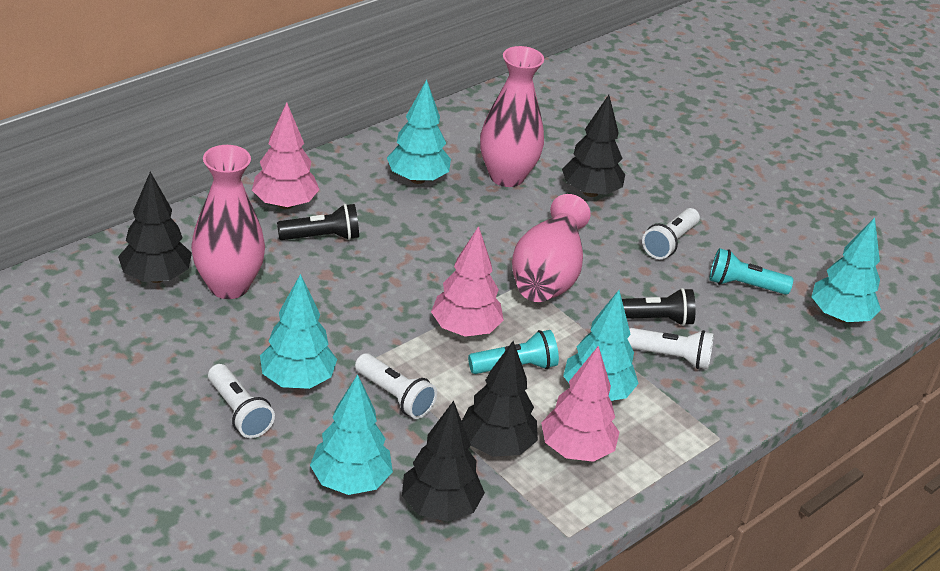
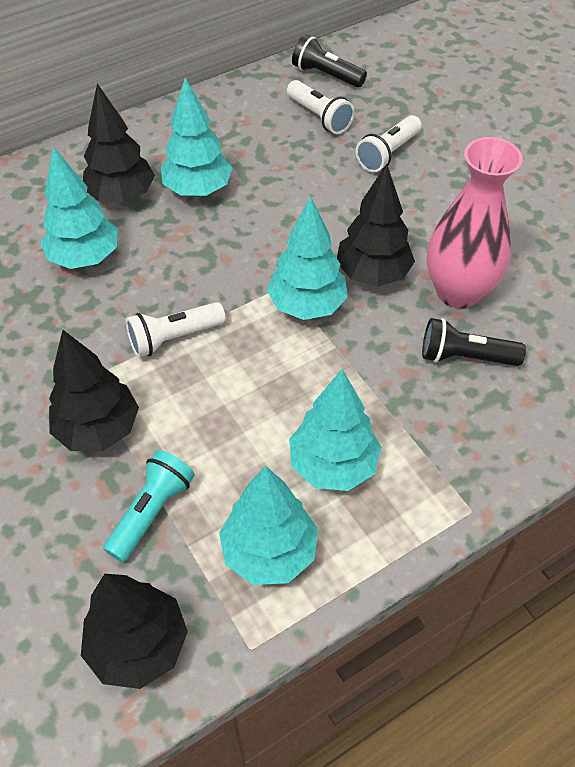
pink tree: 3 -> 0
pink vase: 3 -> 1
turquoise flashlight: 2 -> 1
white flashlight: 4 -> 3

